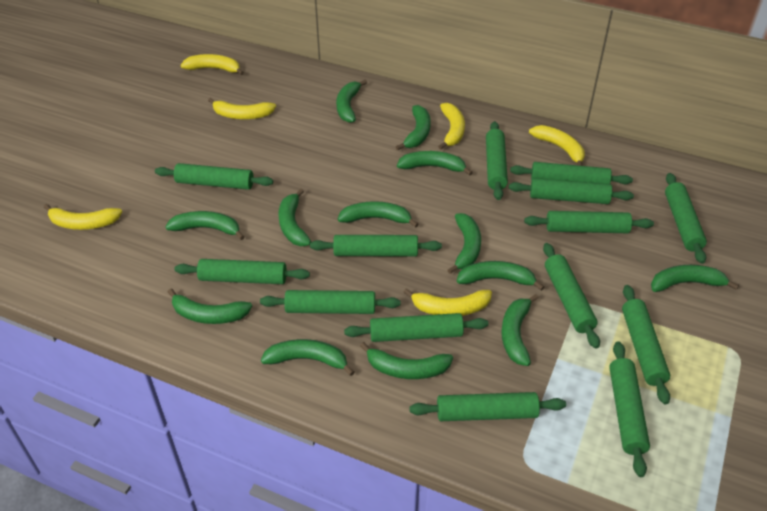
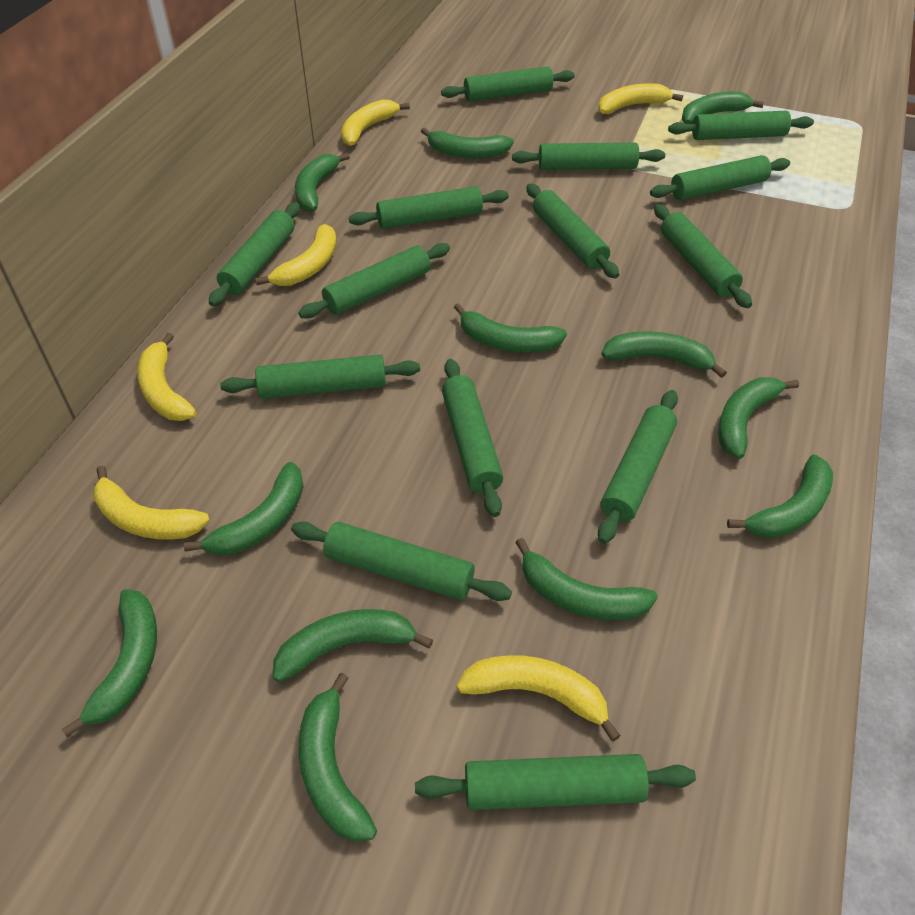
green banana: 13 -> 12

